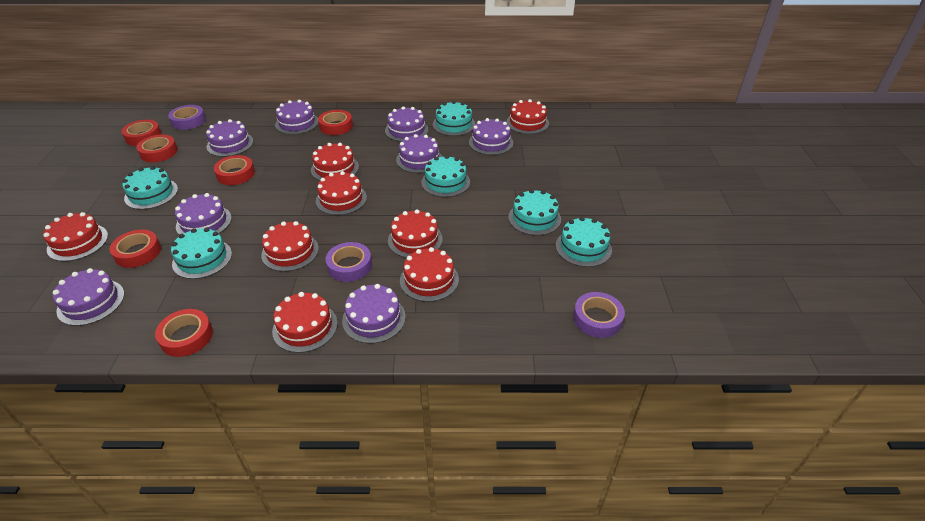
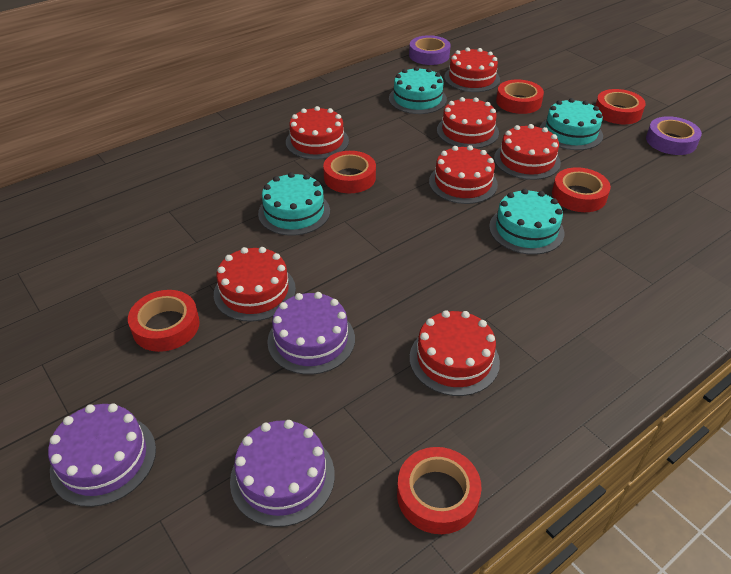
purple cake: 8 -> 3
purple tape: 3 -> 2
red cake: 8 -> 7
turquoise cake: 6 -> 4

